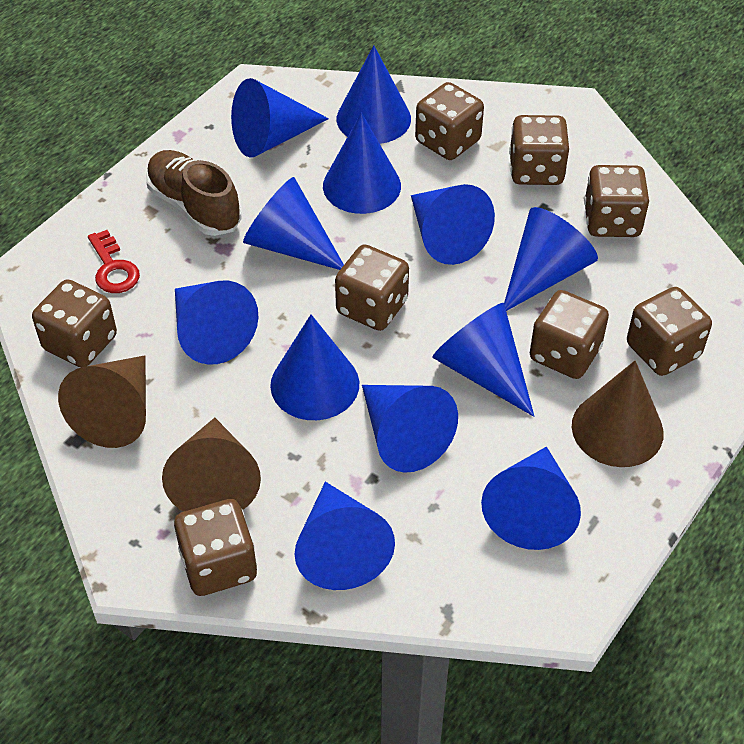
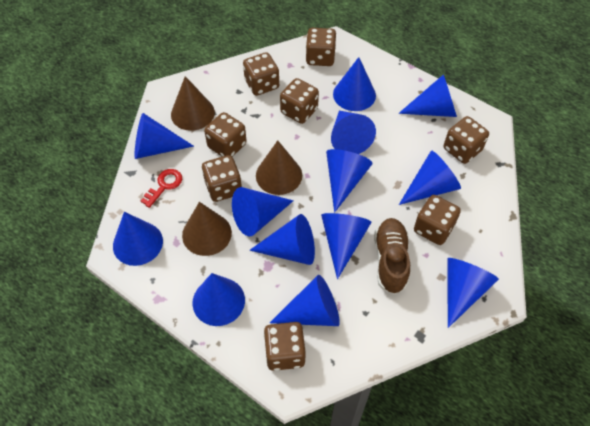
blue cone: 12 -> 13

